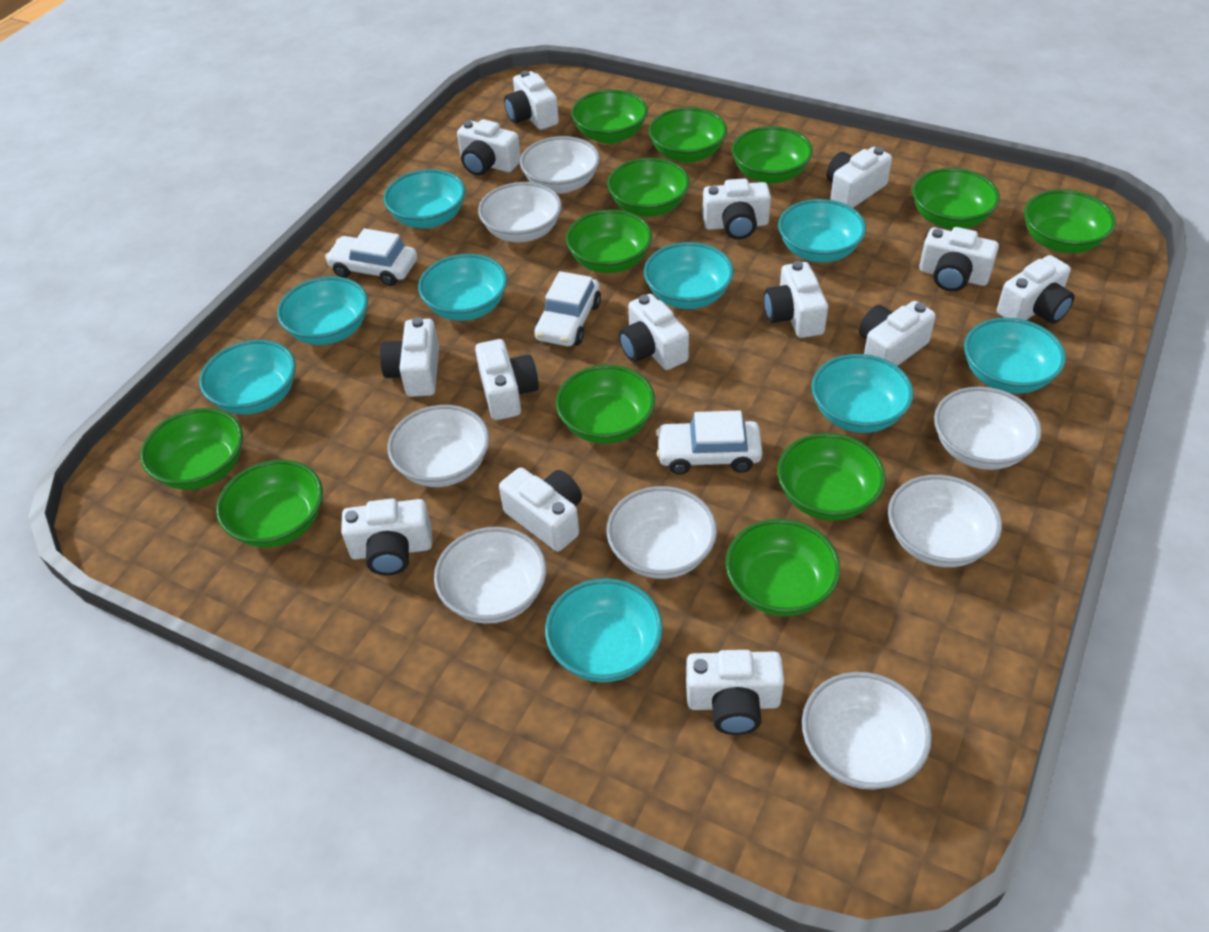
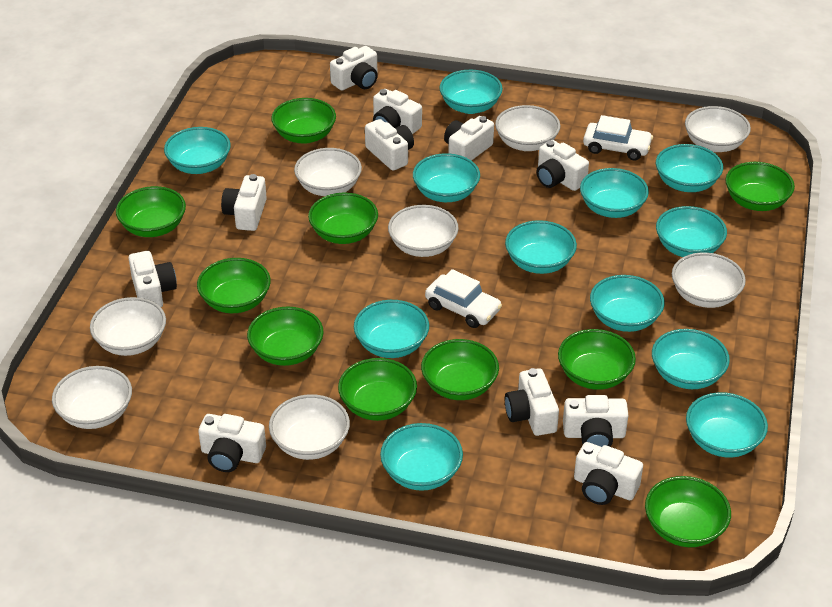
green bowl: 12 -> 10
turquoise bowl: 9 -> 12
white camera: 14 -> 11
white car: 3 -> 2

